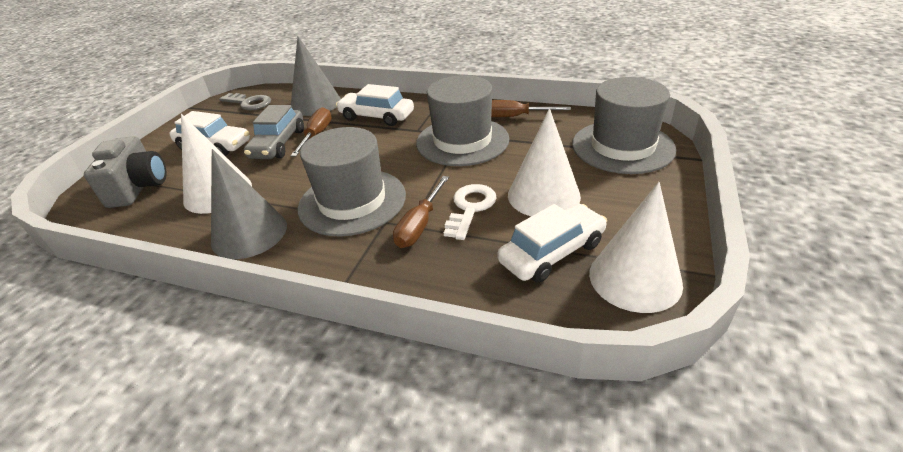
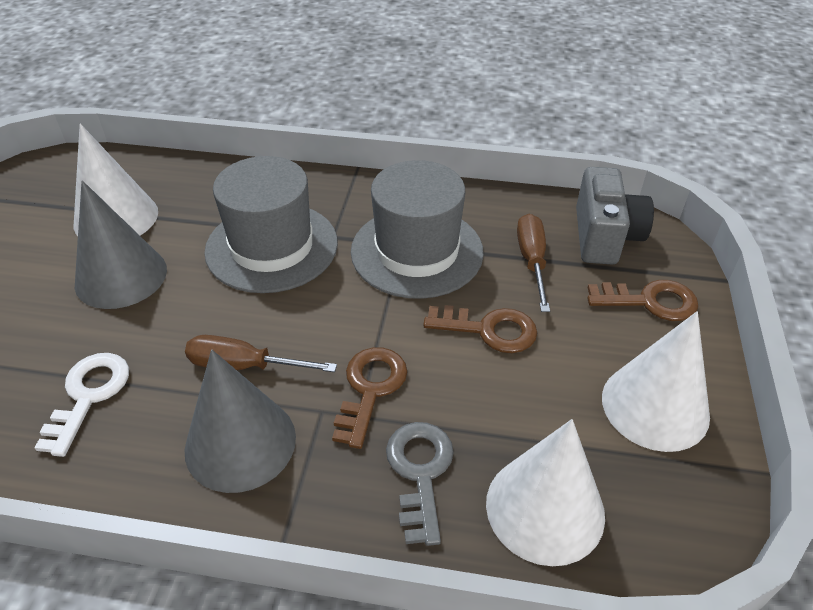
brown key: 0 -> 3
brown screwdriver: 3 -> 2
grey car: 1 -> 0
grey hat: 3 -> 2
white car: 3 -> 0

